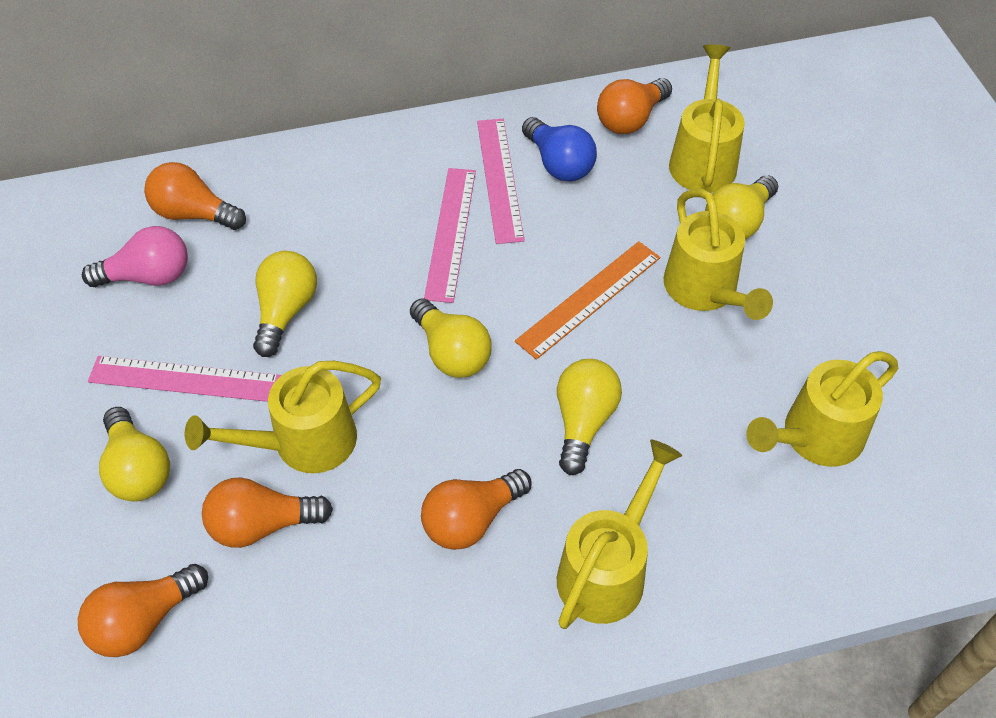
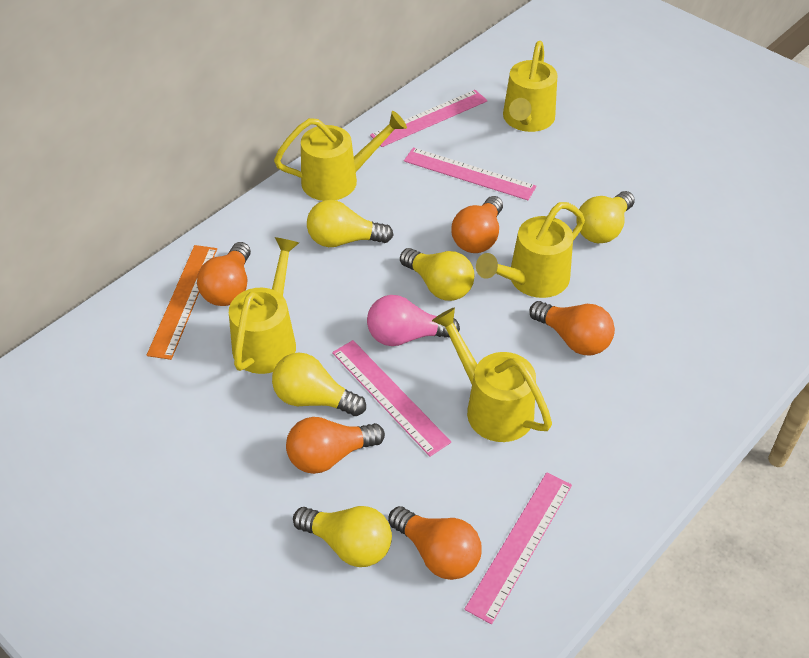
blue light bulb: 1 -> 0
pink ruler: 3 -> 4

